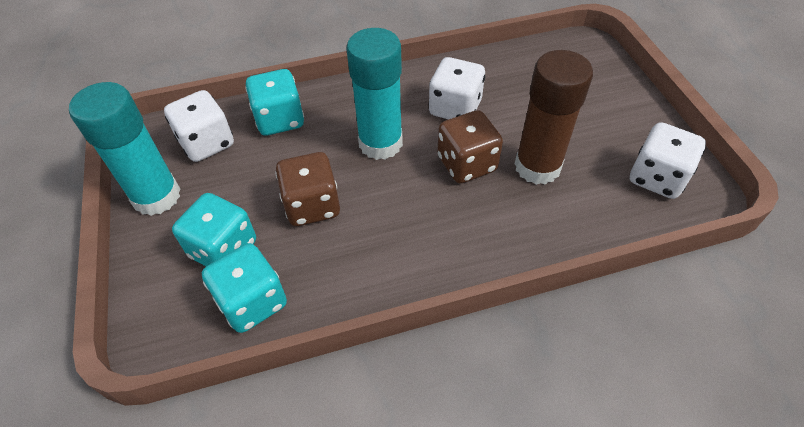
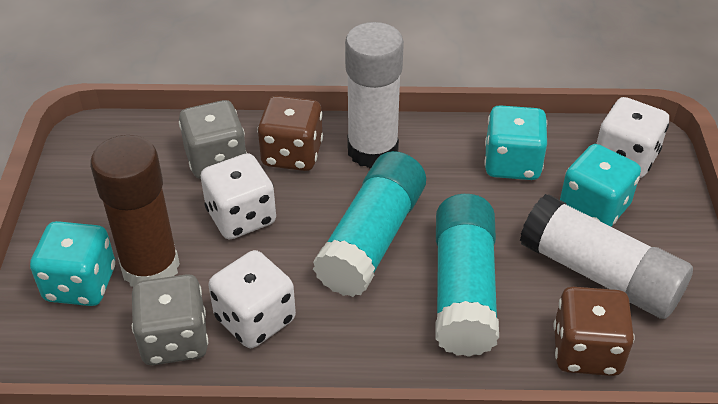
grey dice: 0 -> 2
white glue stick: 0 -> 2

